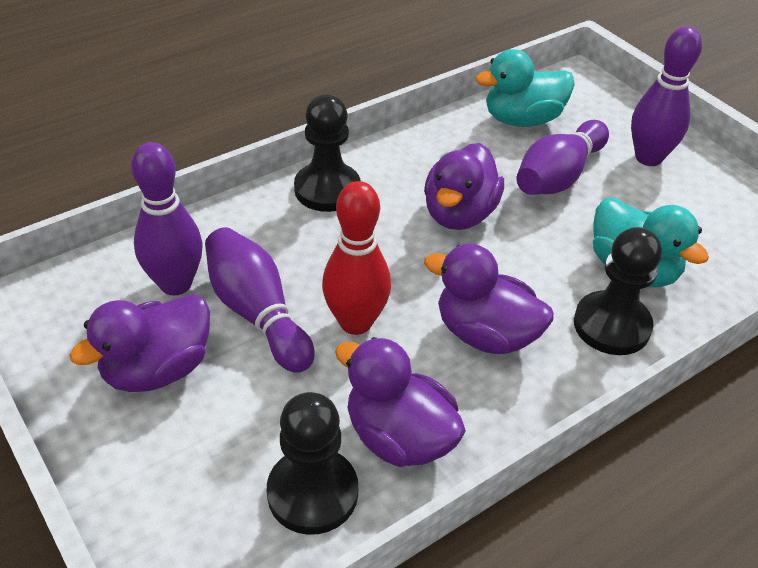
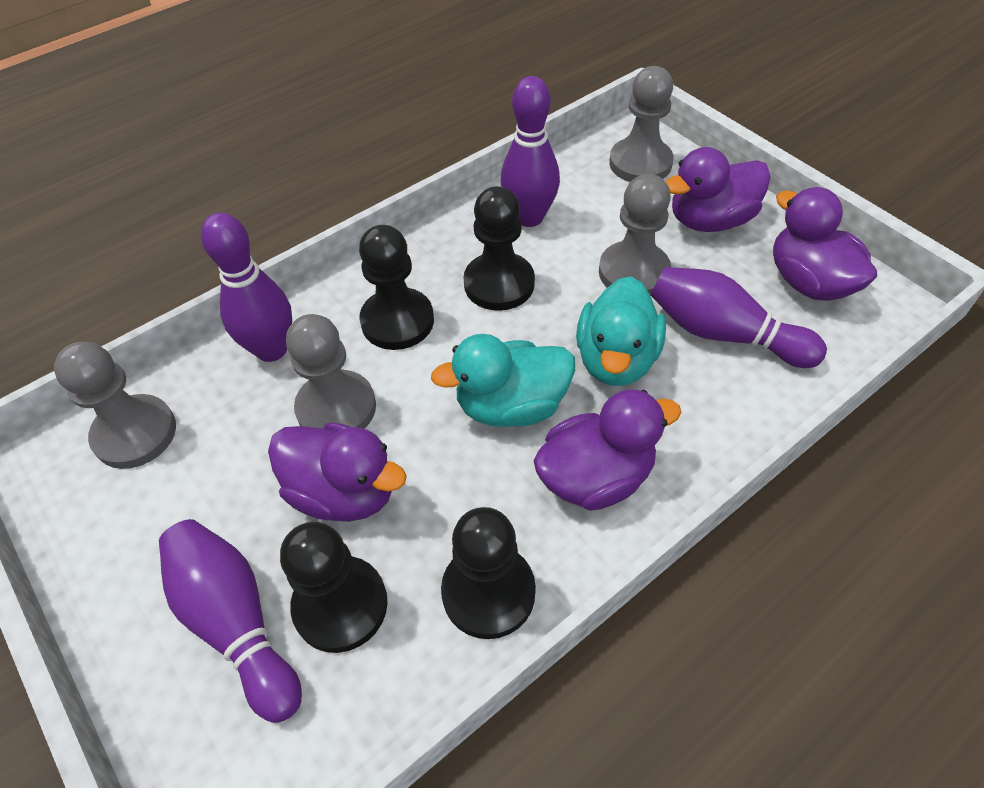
black pawn: 3 -> 4
grey pawn: 0 -> 4
red bowling pin: 1 -> 0

